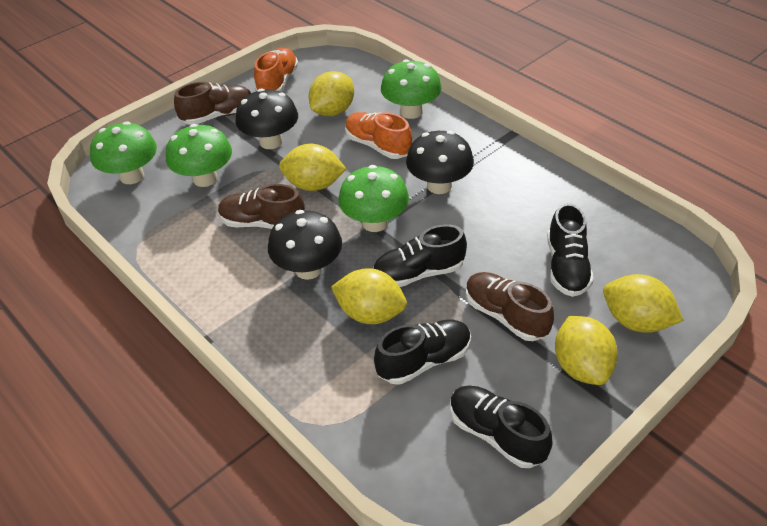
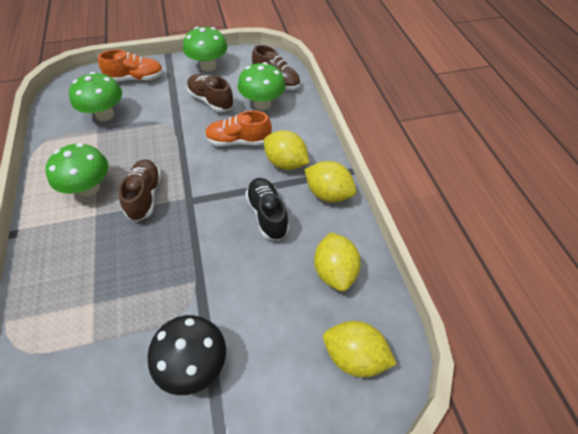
black mushroom: 3 -> 1
black shoe: 4 -> 1
yellow lemon: 5 -> 4

